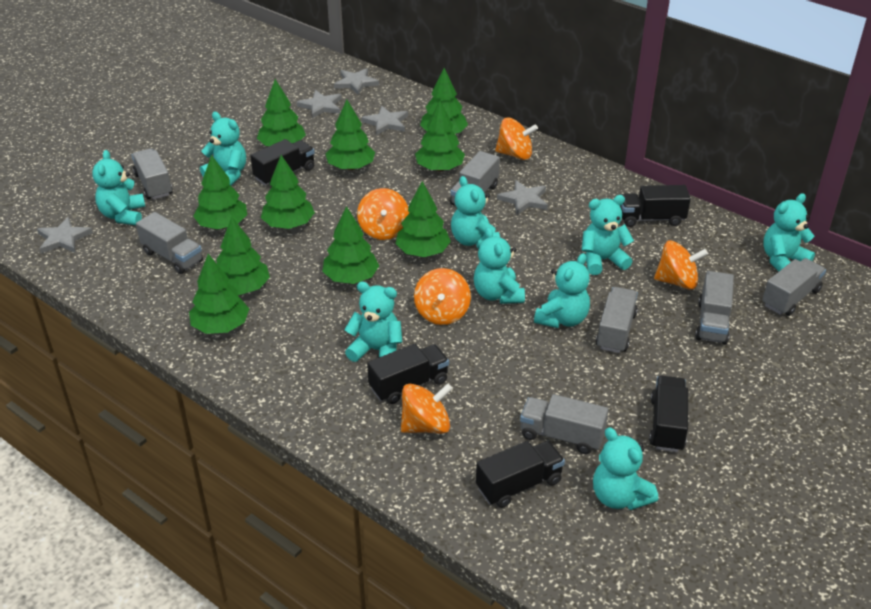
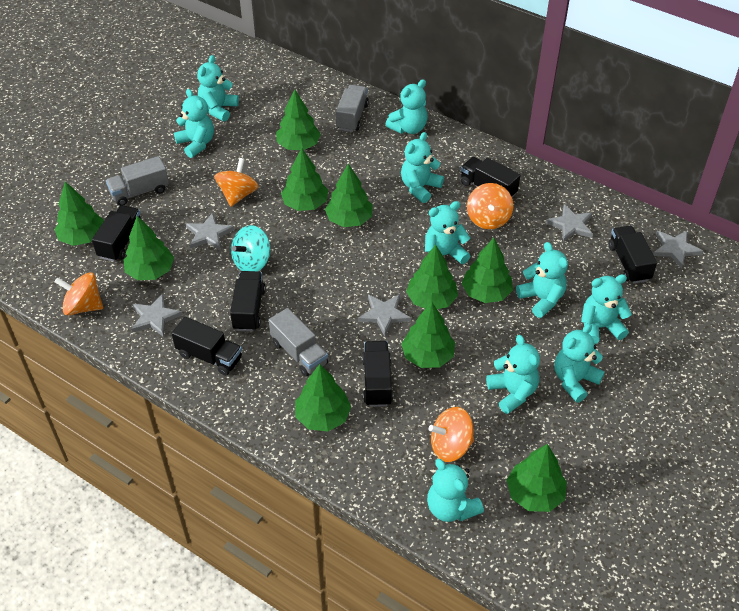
black truck: 5 -> 6
grey truck: 7 -> 3
orange spinning top: 5 -> 4
turquoise spinning top: 0 -> 1
turquoise teddy bear: 9 -> 10

